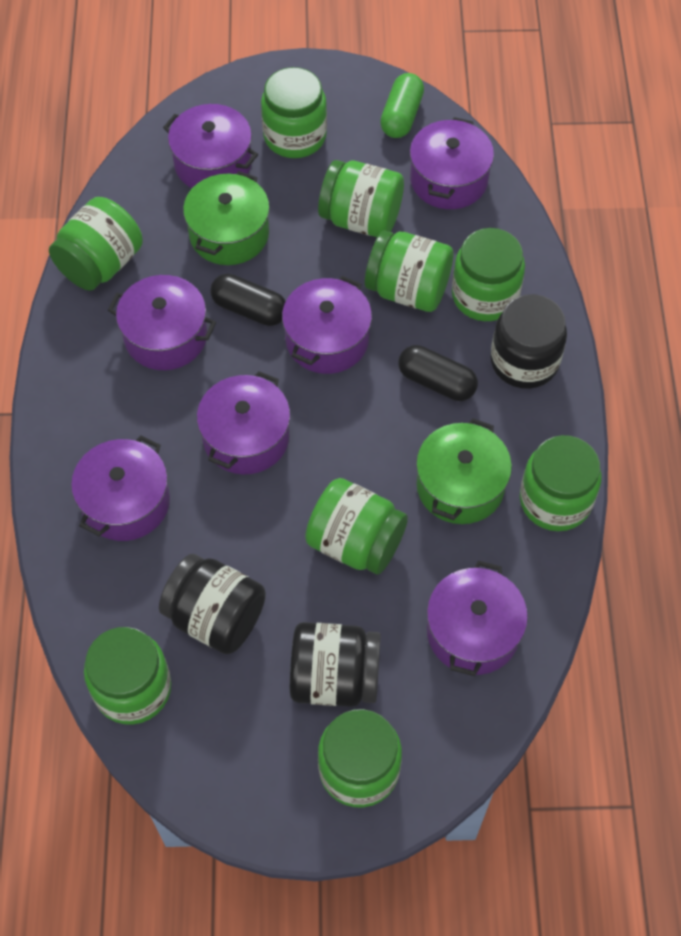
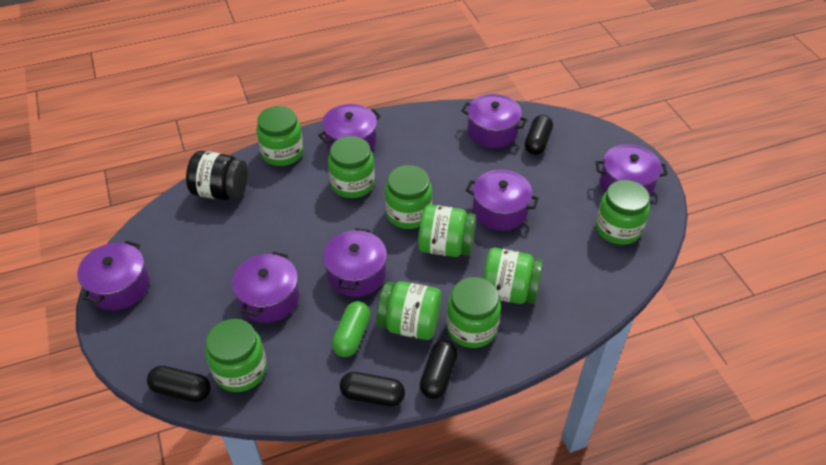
black capsule: 2 -> 4
black jar: 3 -> 1
green pot: 2 -> 0

